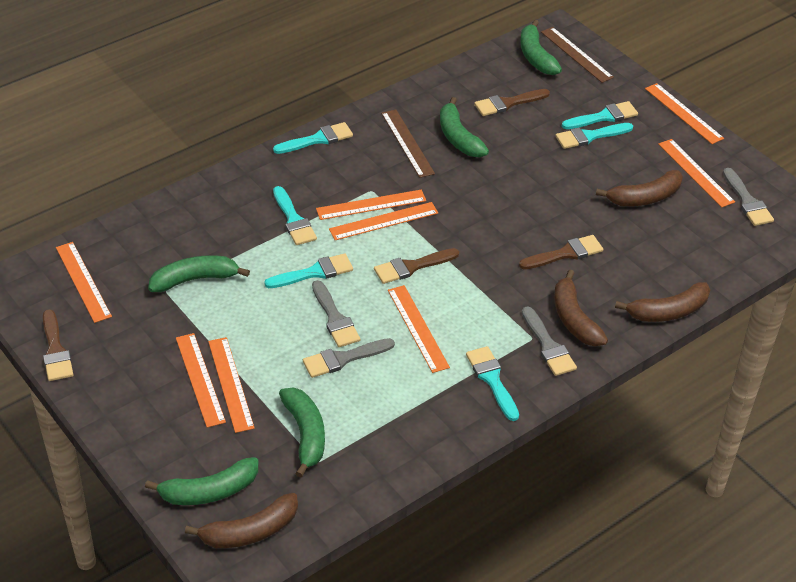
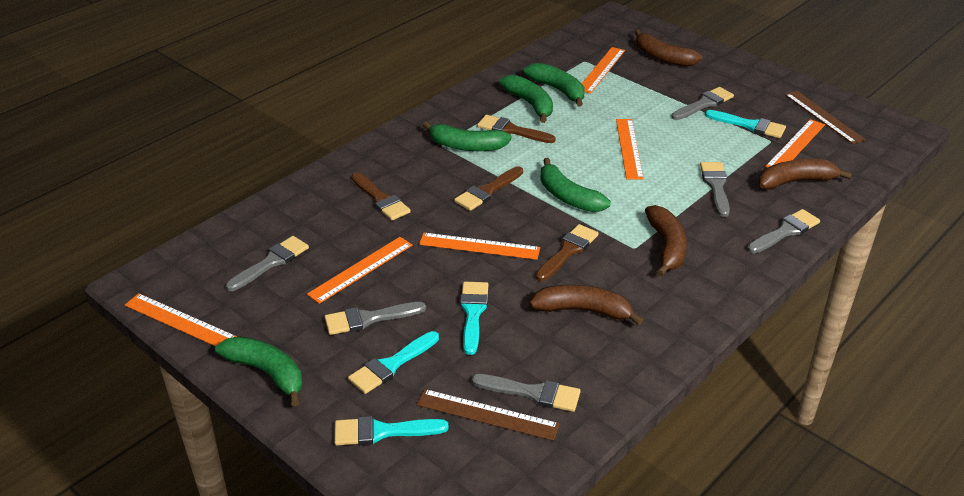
grey brush: 4 -> 6
orange ruler: 8 -> 6
turquoise brush: 6 -> 4

